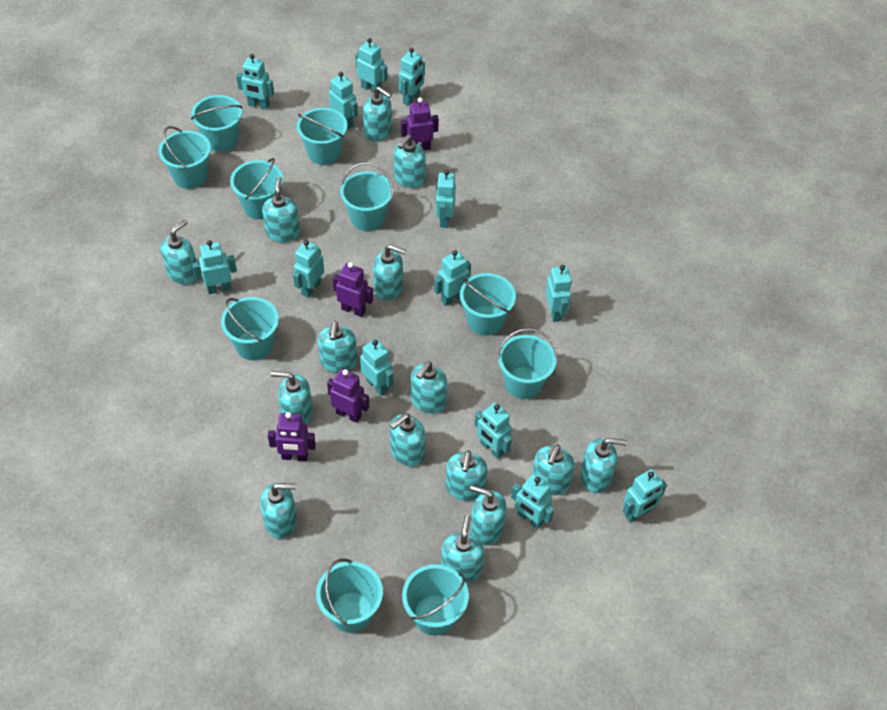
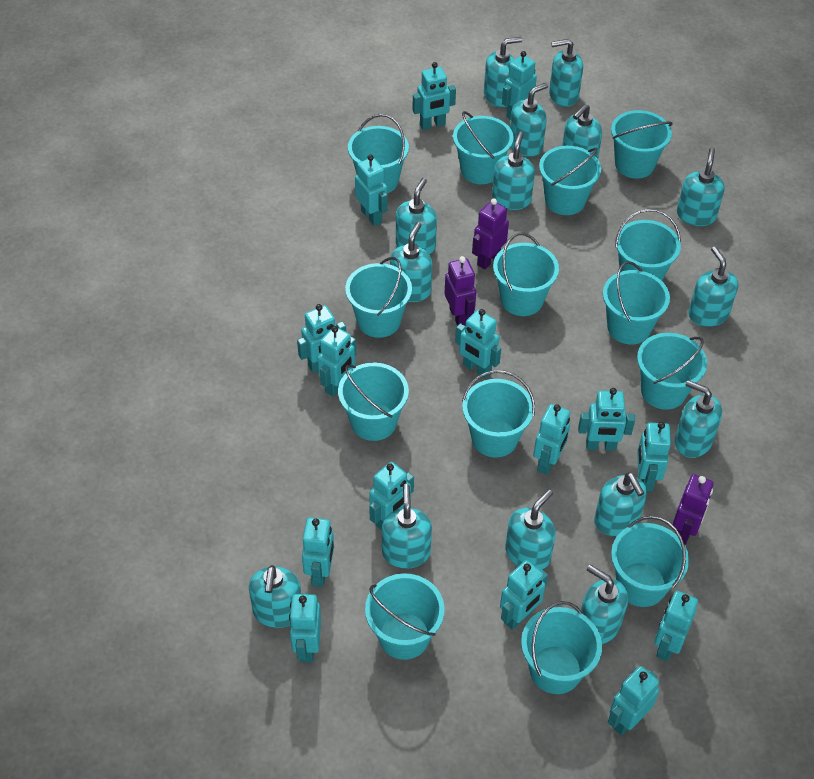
purple robot: 4 -> 3
turquoise bucket: 10 -> 14
turquoise robot: 13 -> 15

